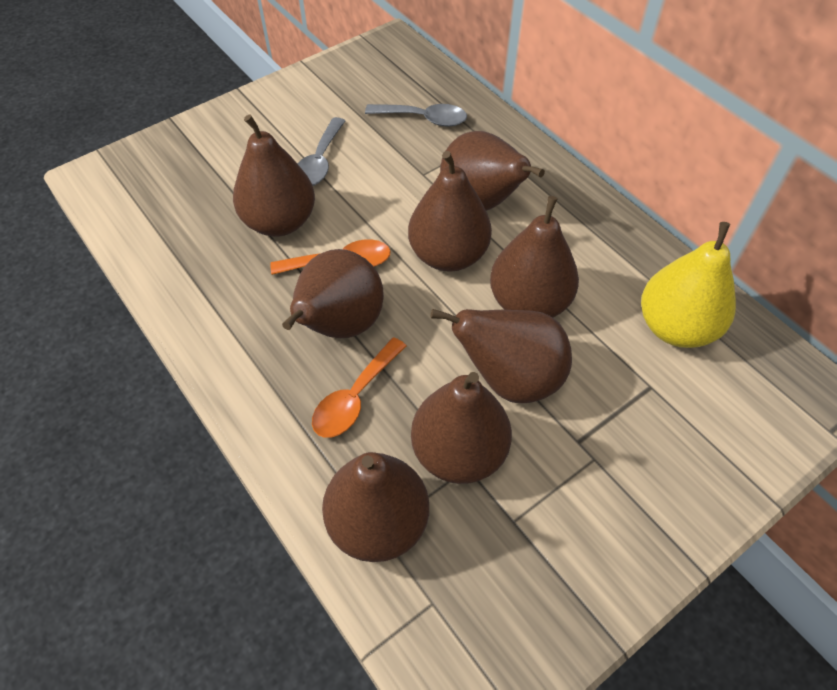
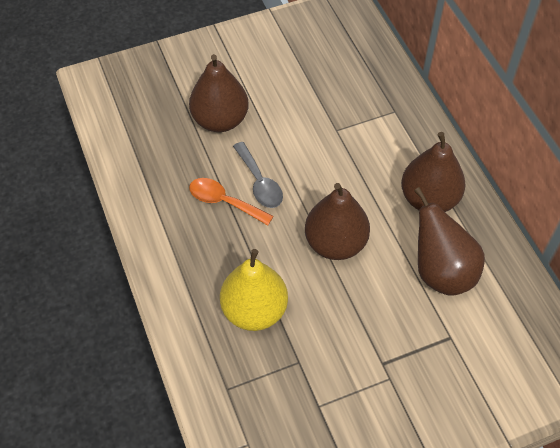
brown pear: 8 -> 4
grey spoon: 2 -> 1
orange spoon: 2 -> 1

